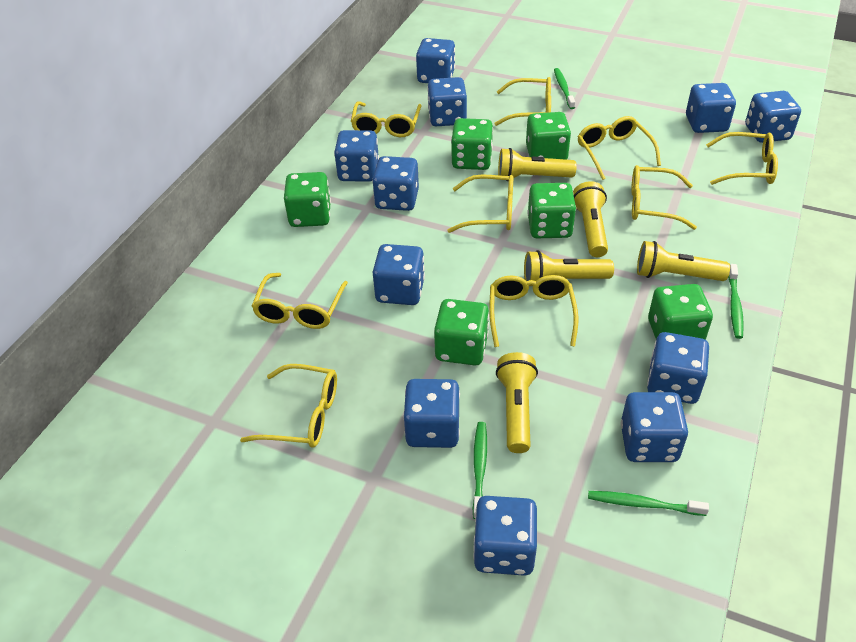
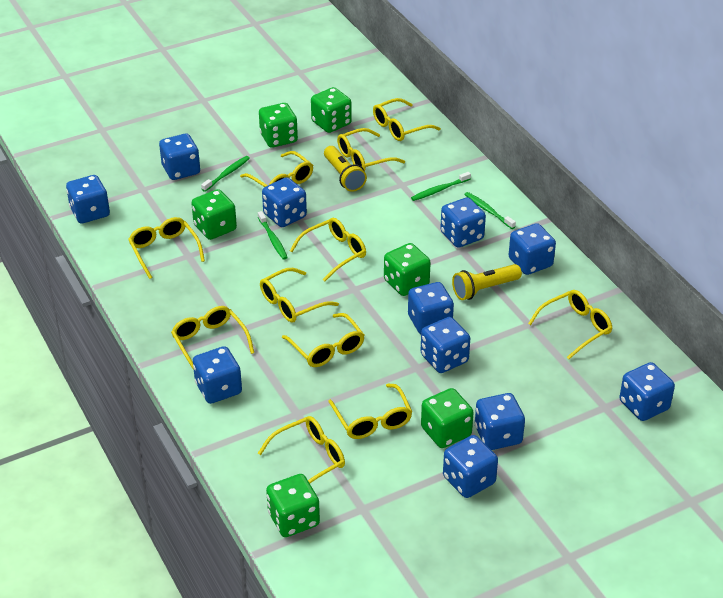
yellow flashlight: 5 -> 2
yellow glasses: 9 -> 11

